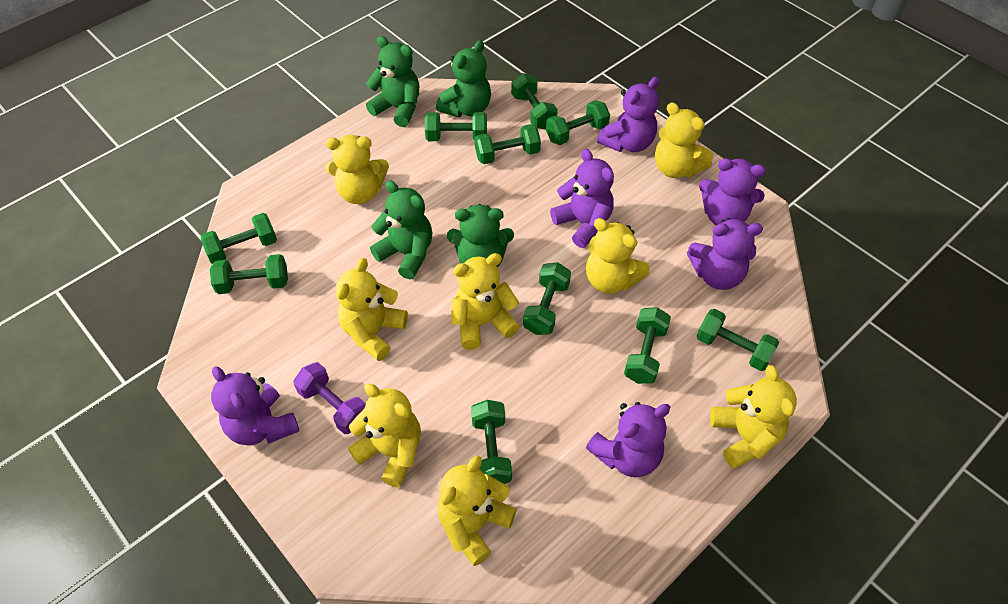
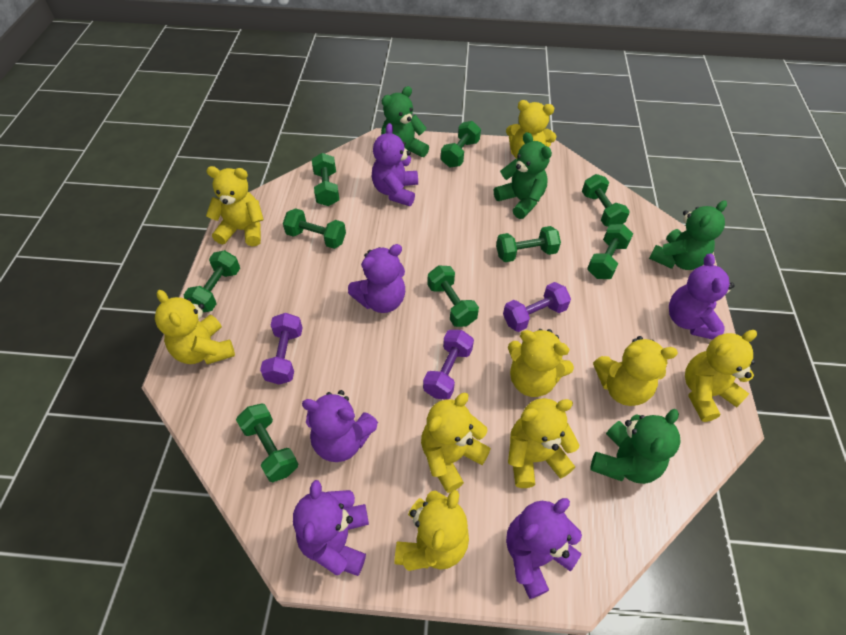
green dumbbell: 10 -> 9
purple dumbbell: 1 -> 3
yellow teddy bear: 8 -> 9

